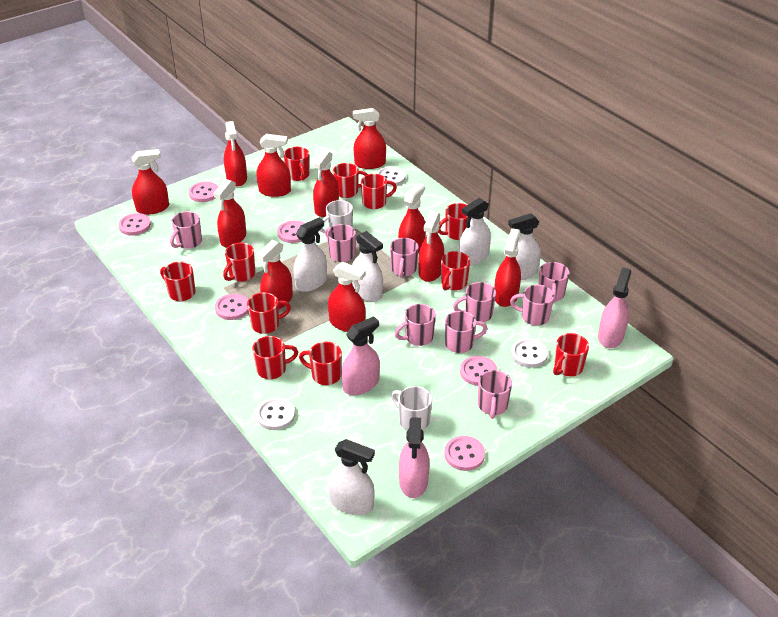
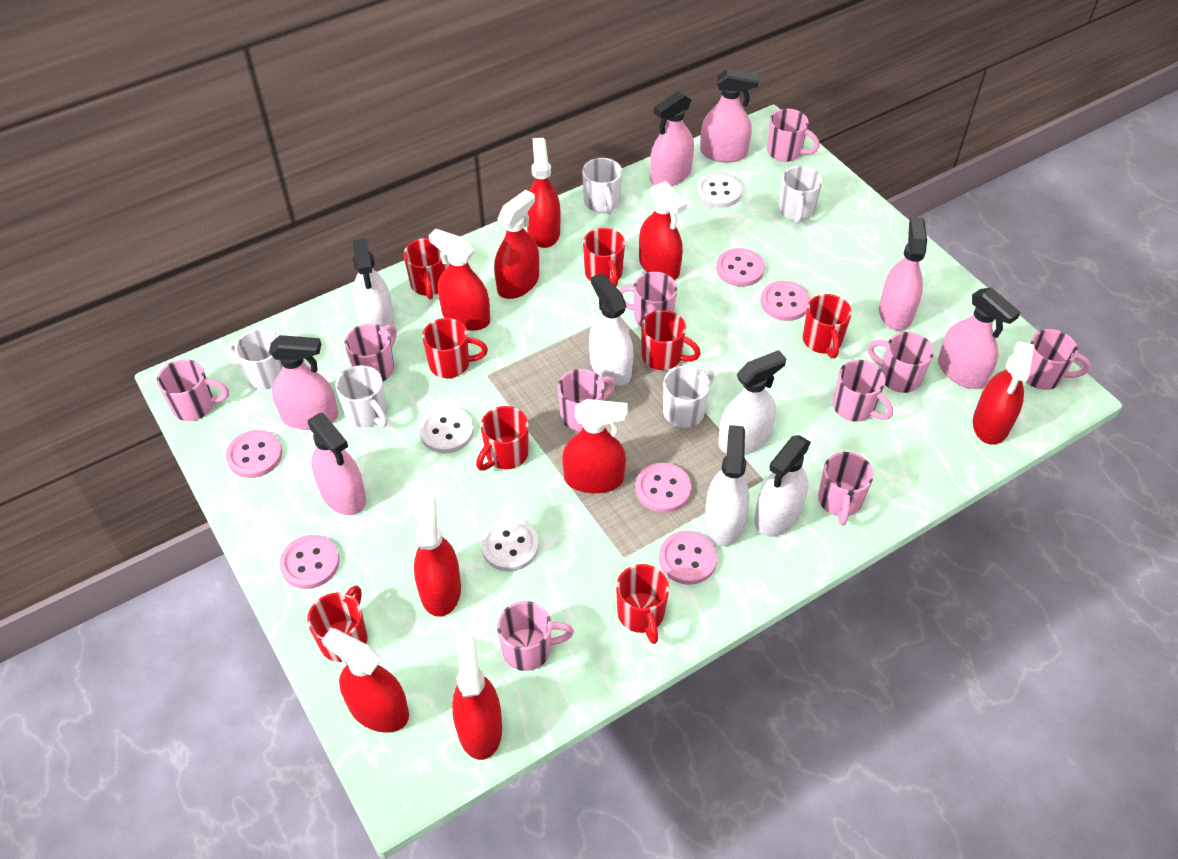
pink mug: 9 -> 10
pink spray bottle: 3 -> 6
red mug: 11 -> 8
red spray bottle: 11 -> 9
white mug: 2 -> 5

